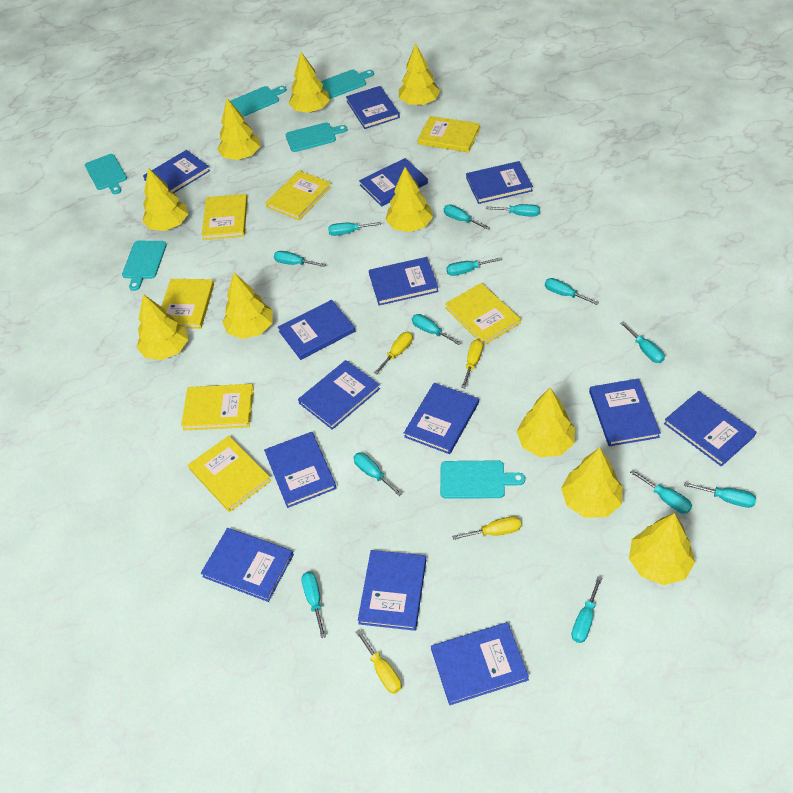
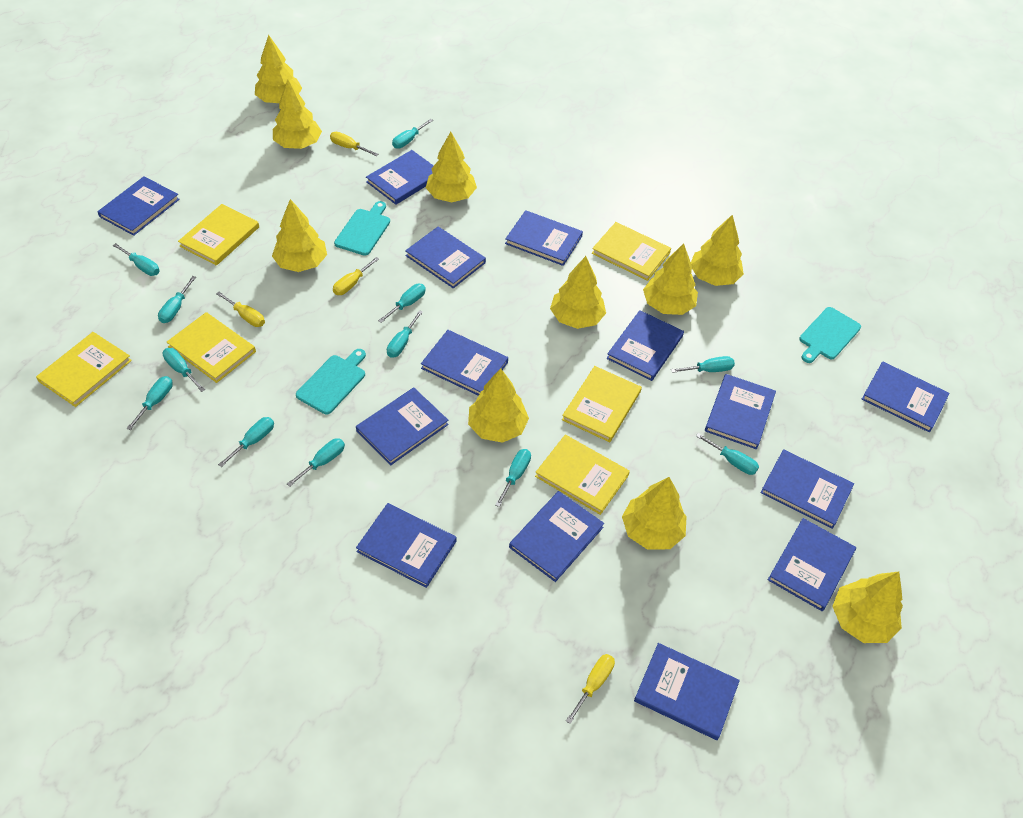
turquoise cutting board: 6 -> 3
turquoise screwdriver: 13 -> 12
yellow book: 7 -> 6

